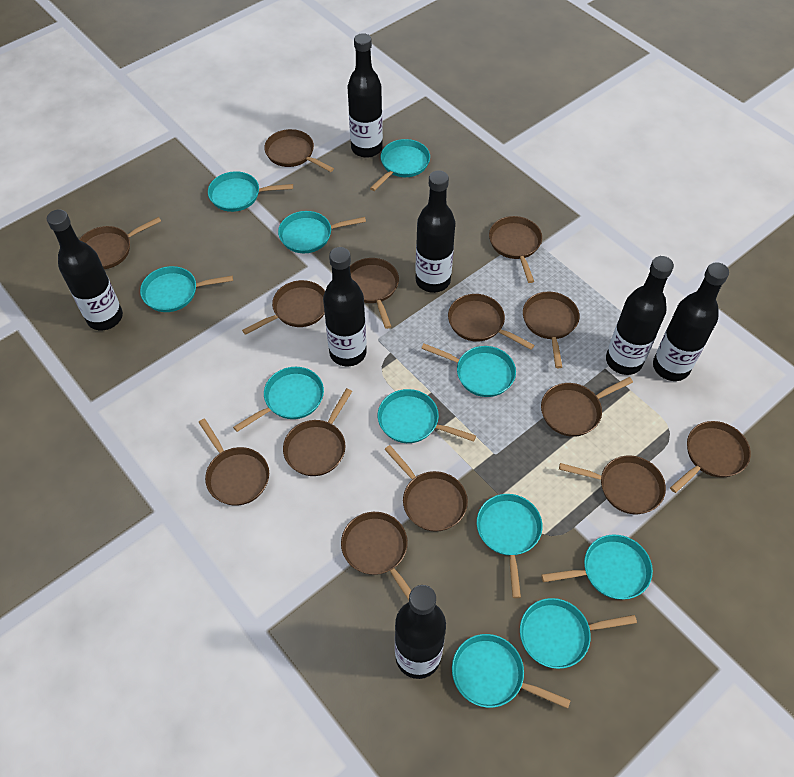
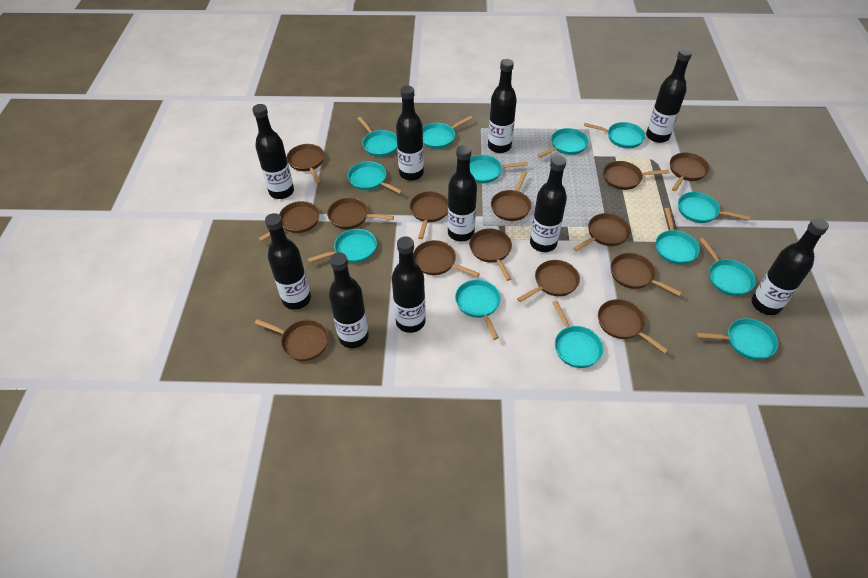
black bottle: 7 -> 10
turquoise pan: 11 -> 13

